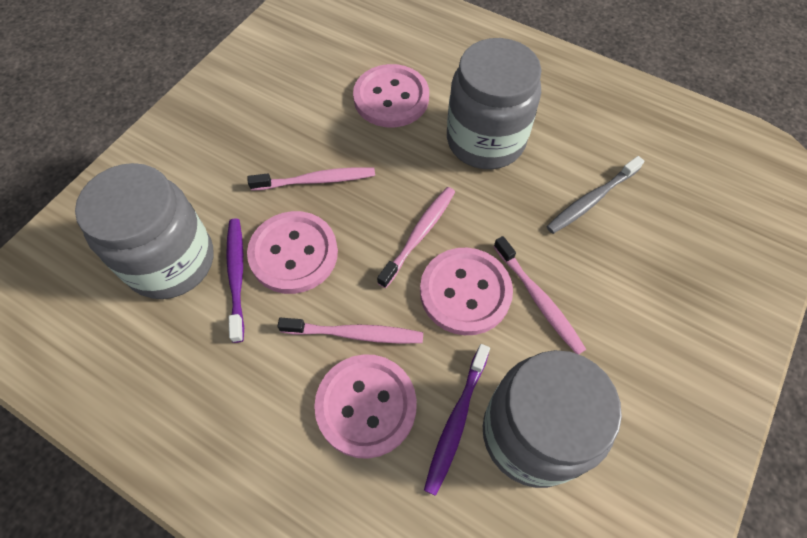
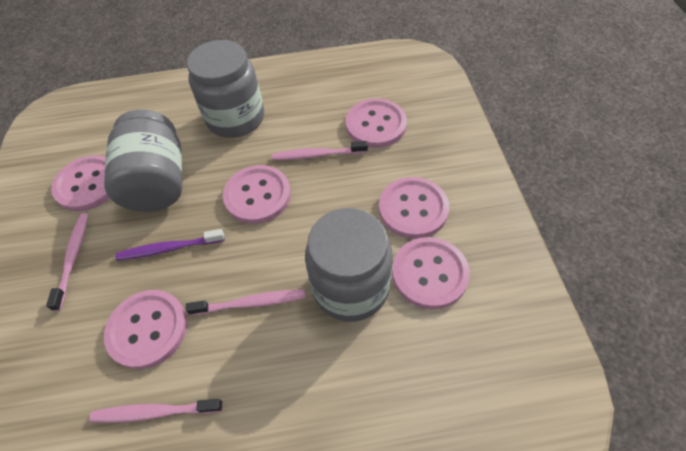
grey toothbrush: 1 -> 0
pink button: 4 -> 6
purple toothbrush: 2 -> 1

